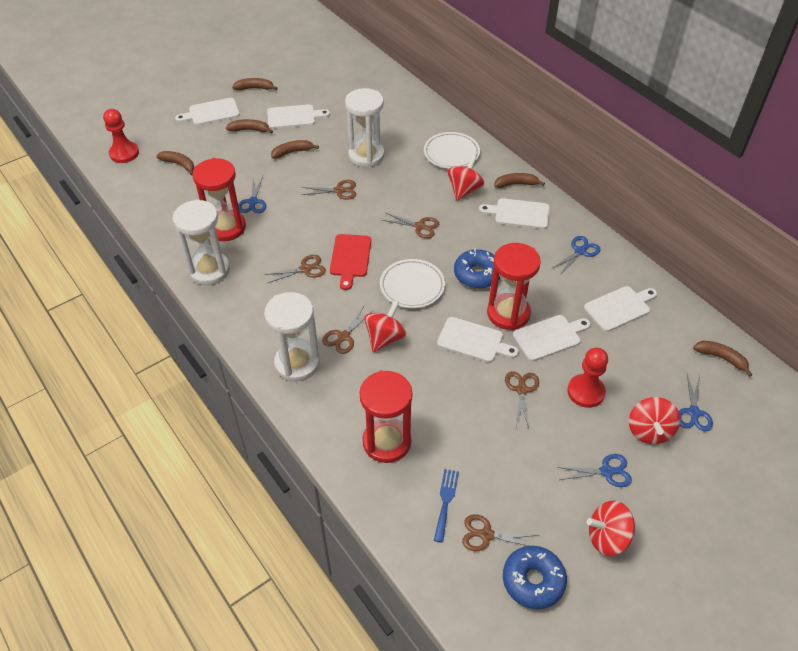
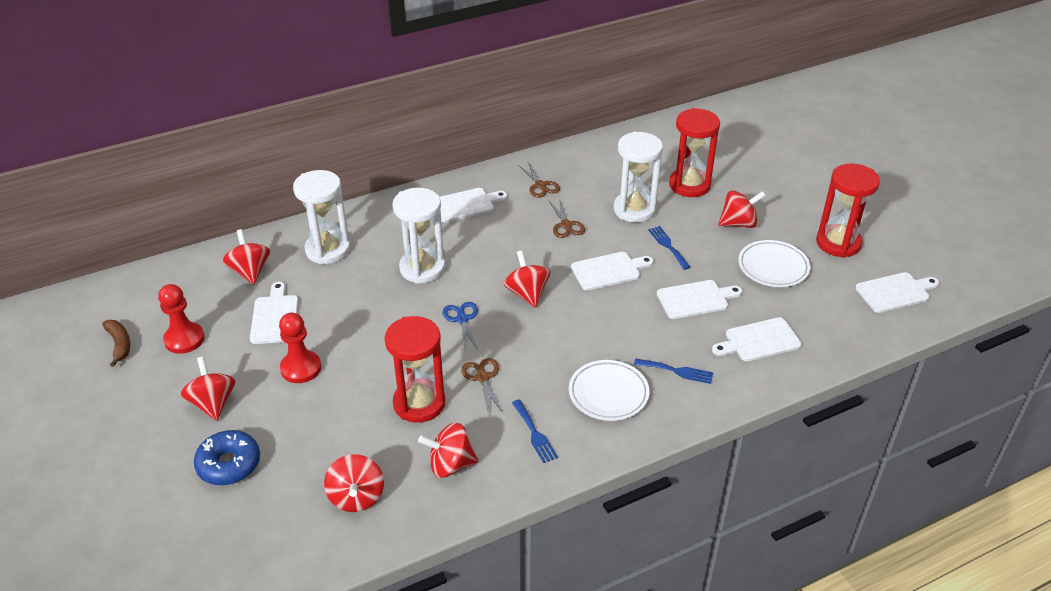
blue donut: 2 -> 1
blue fork: 1 -> 3
blue scissors: 4 -> 1
brown banana: 6 -> 1
brown scissors: 6 -> 3
red cutting board: 1 -> 0
red spinning top: 4 -> 6

